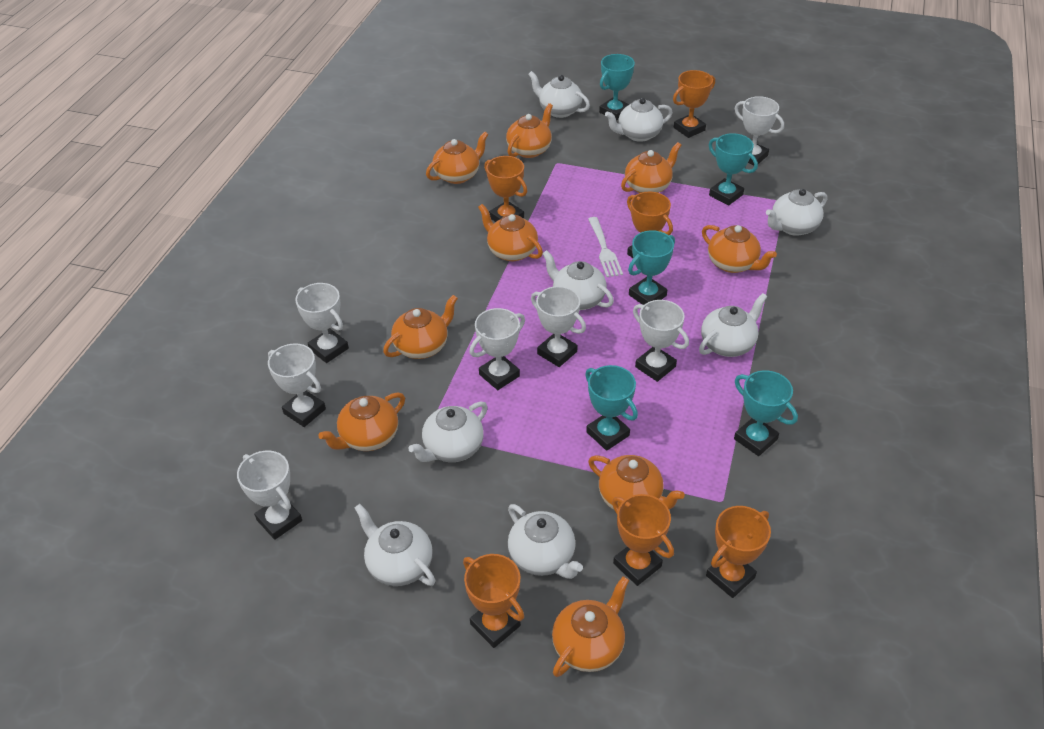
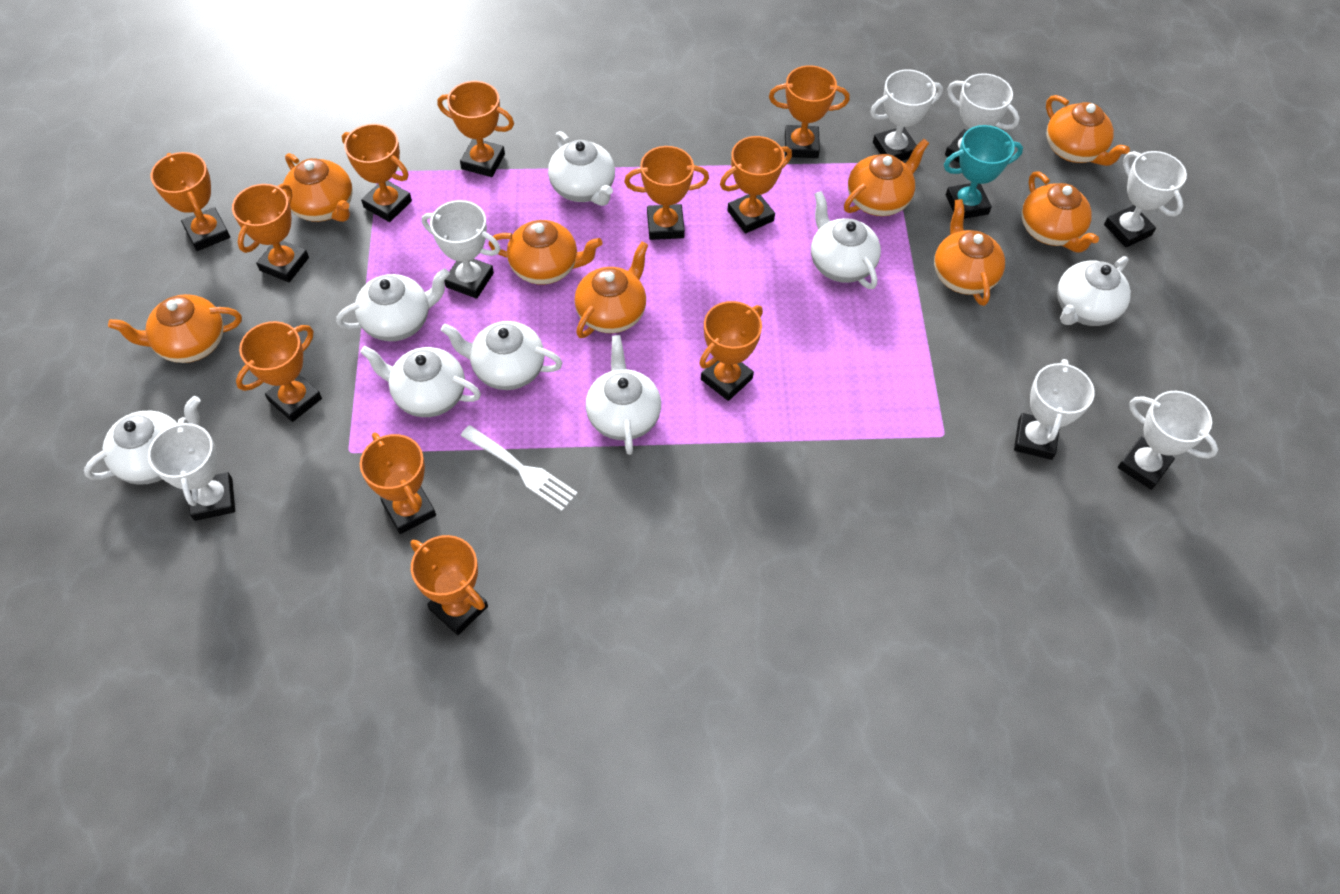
orange teapot: 9 -> 8
orange trophy: 6 -> 11
turquoise trophy: 5 -> 1

